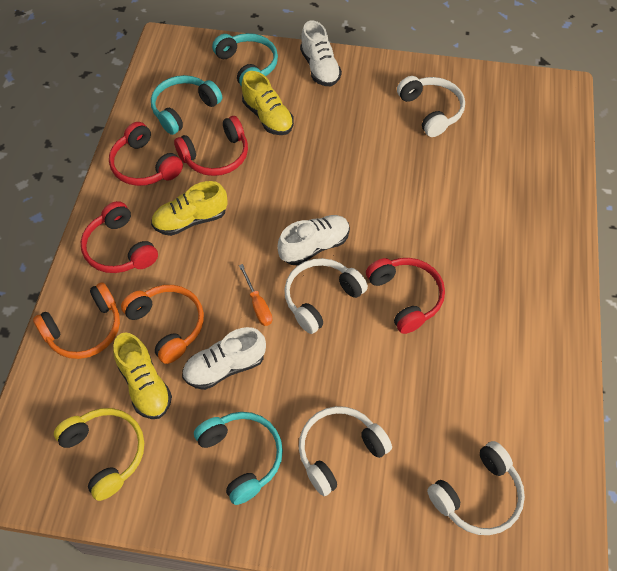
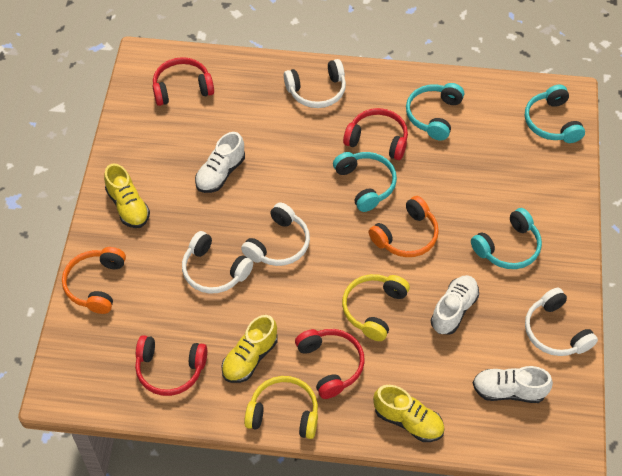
orange screwdriver: 1 -> 0
turquoise headphones: 3 -> 4
yellow headphones: 1 -> 2

